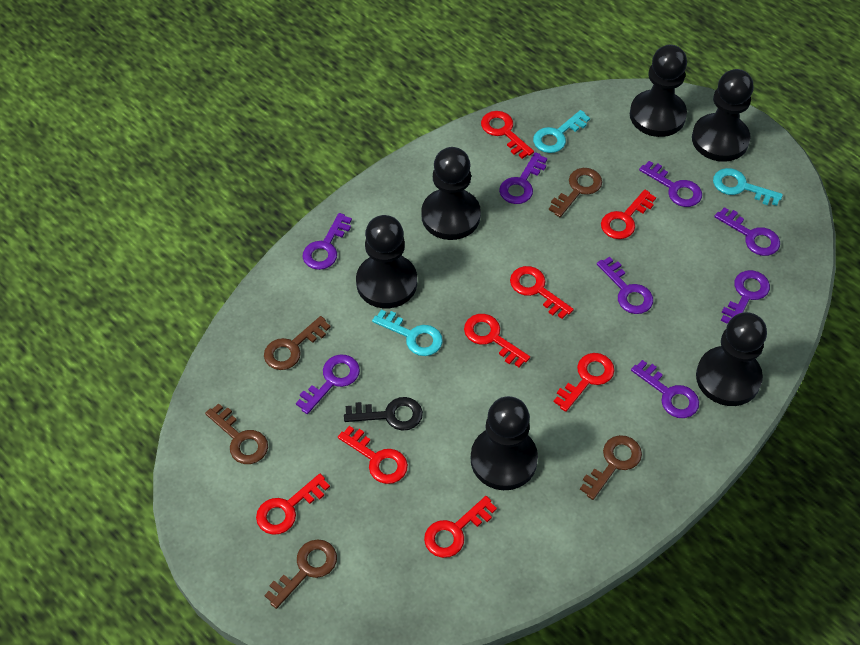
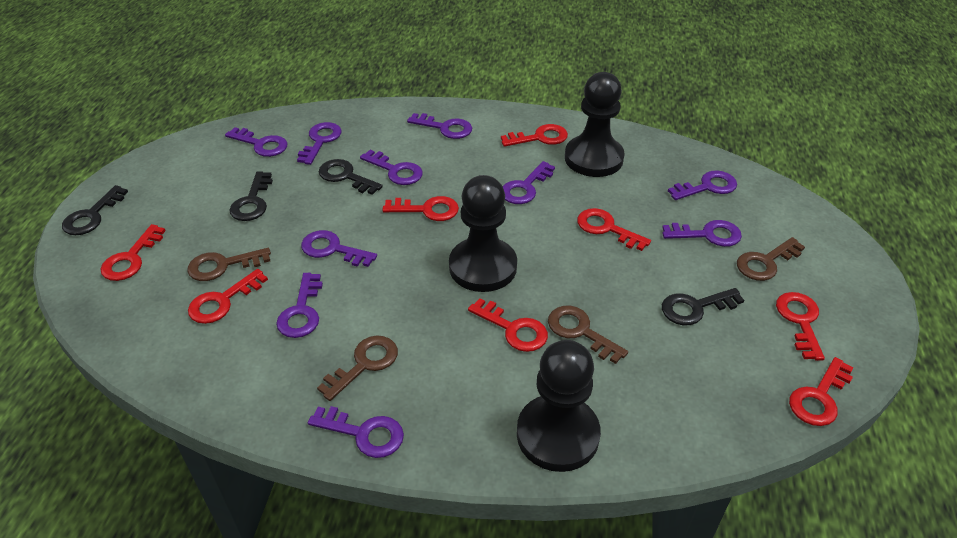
black key: 1 -> 4
black pawn: 6 -> 3
brown key: 5 -> 4
purple key: 8 -> 10
turquoise key: 3 -> 0

